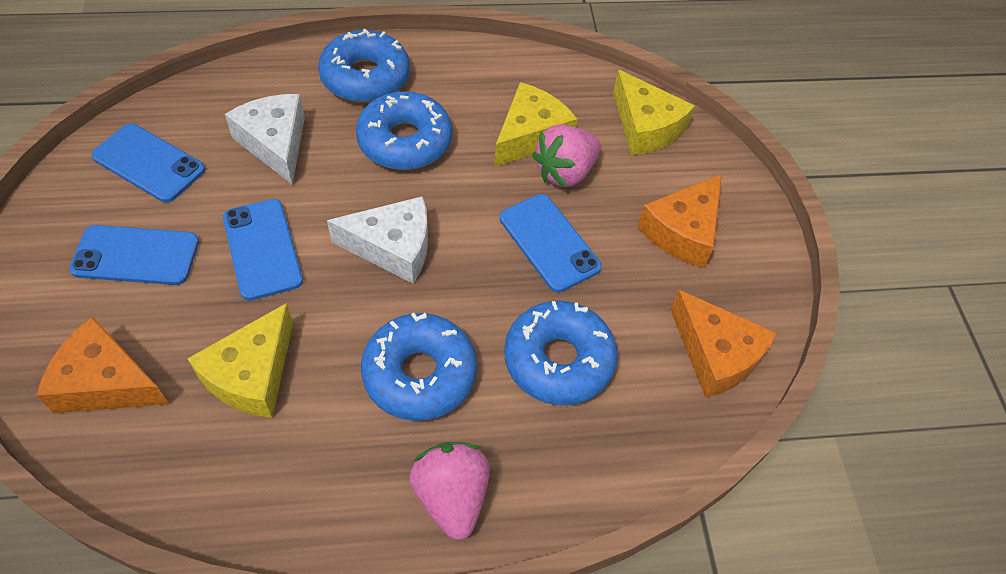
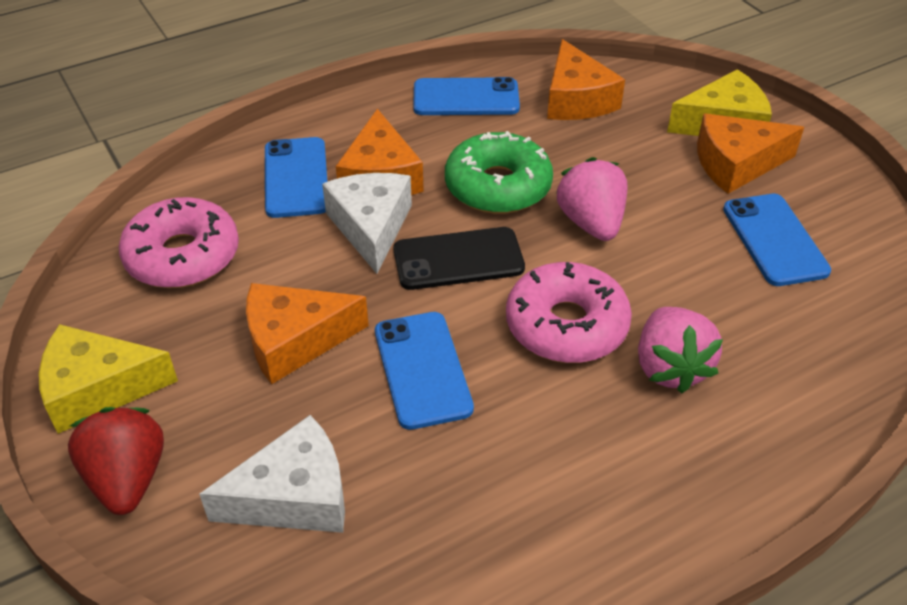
black phone: 0 -> 1
blue donut: 4 -> 0
green donut: 0 -> 1
orange cheese: 3 -> 4
pink donut: 0 -> 2
red strawberry: 0 -> 1
yellow cheese: 3 -> 2

